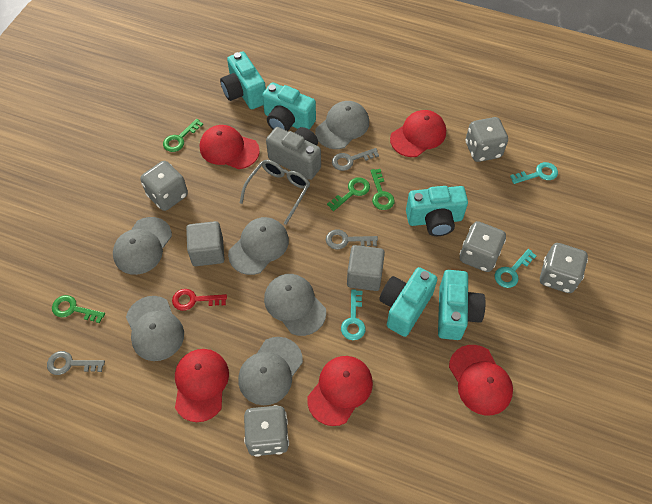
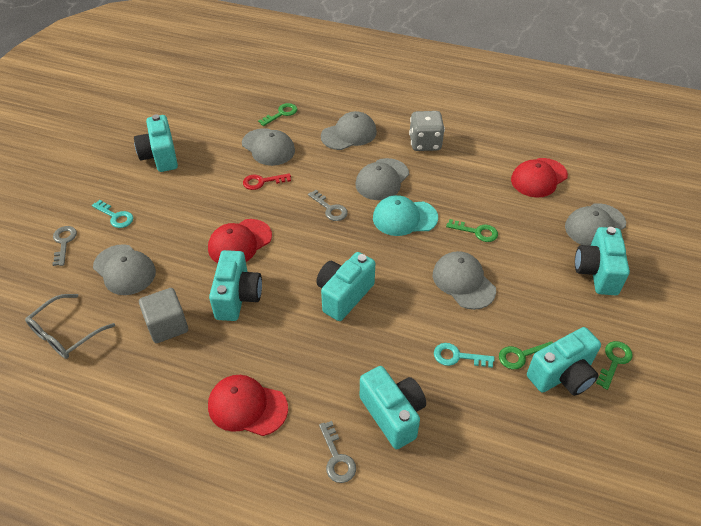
grey camera: 1 -> 0
grey cube: 2 -> 1
grey dice: 5 -> 1
red cap: 5 -> 3
turquoise camera: 5 -> 6
turquoise cap: 0 -> 1
turquoise key: 3 -> 2

